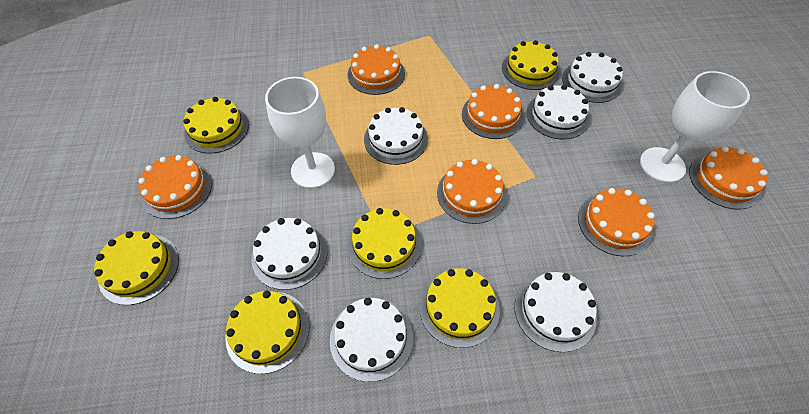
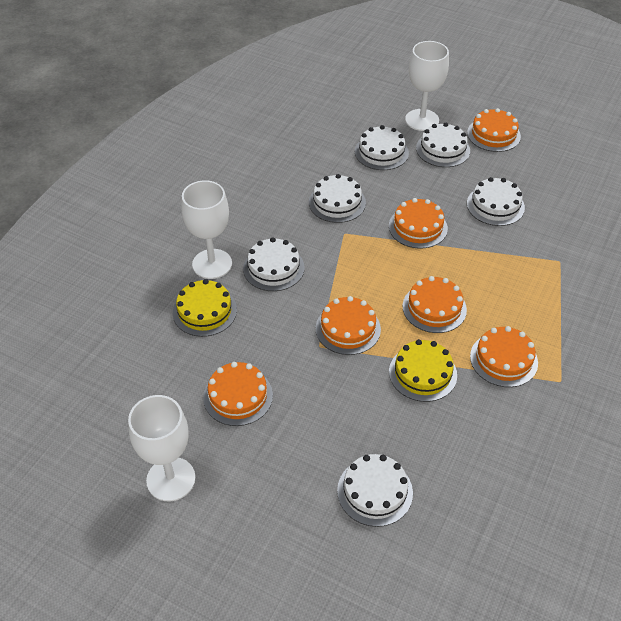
white goblet: 2 -> 3
yellow cake: 6 -> 2

